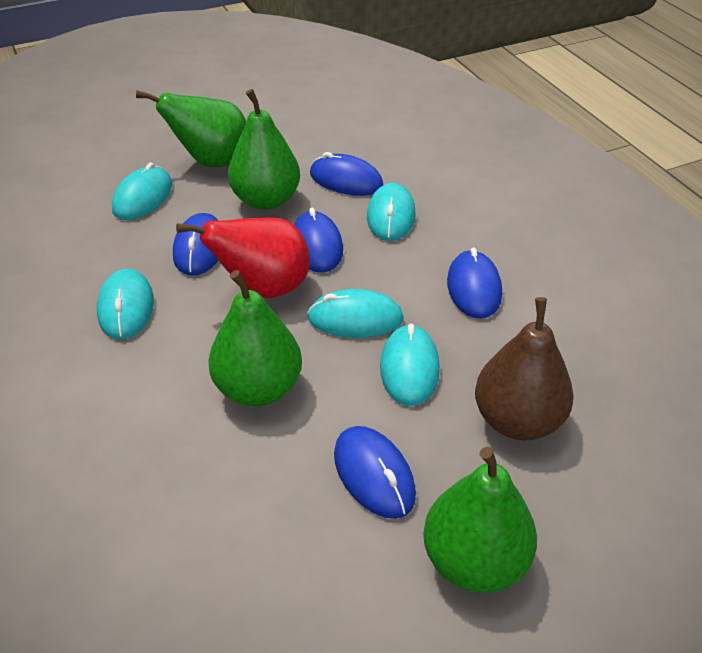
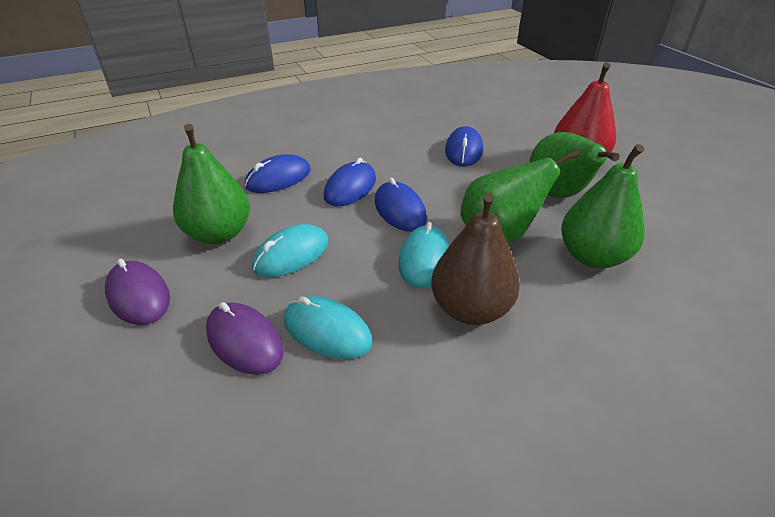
blue mouse: 5 -> 4
purple mouse: 0 -> 2
turquoise mouse: 5 -> 3

